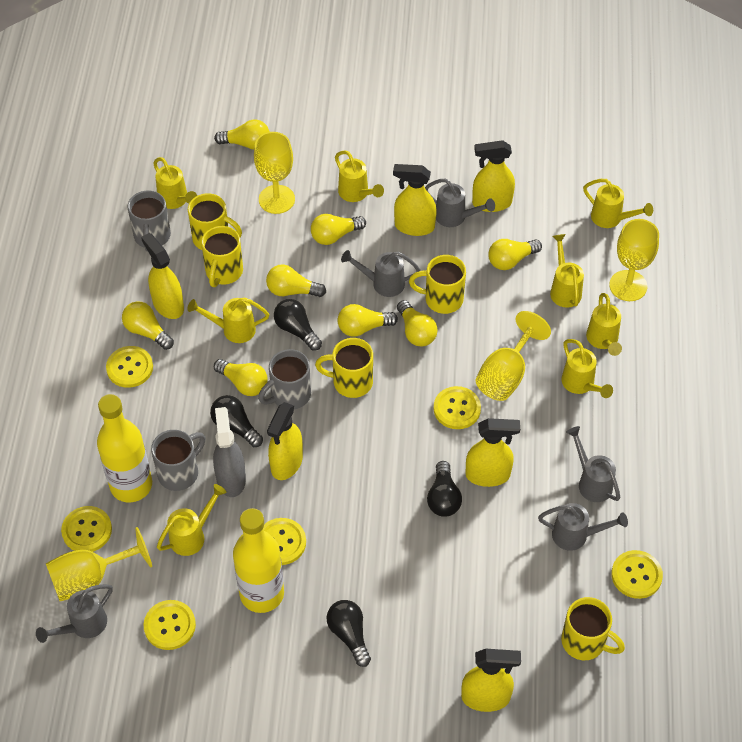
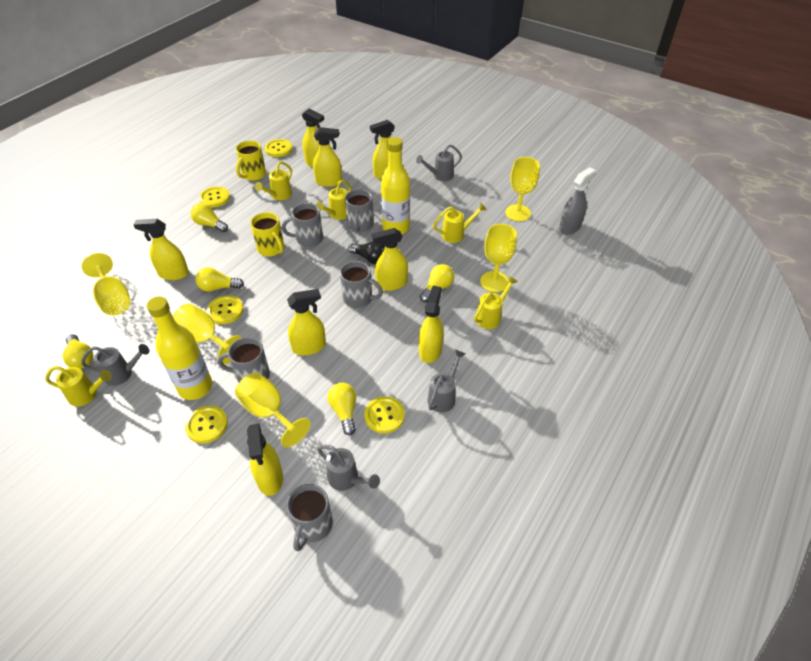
black light bulb: 4 -> 1
grey mug: 3 -> 5
grey watering can: 5 -> 4
yellow button: 6 -> 5
yellow goblet: 4 -> 5
yellow light bulb: 8 -> 5
yellow mug: 5 -> 2
yellow spray bottle: 6 -> 8
yellow watering can: 8 -> 5

